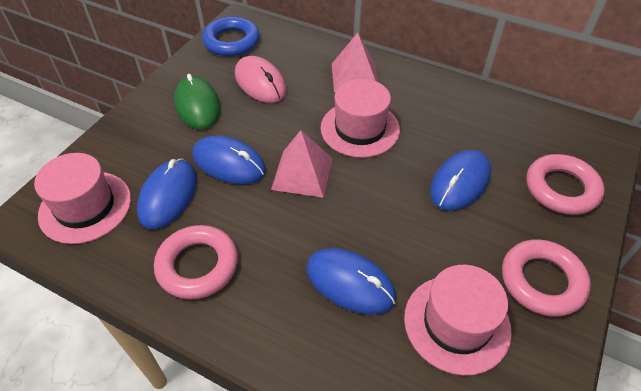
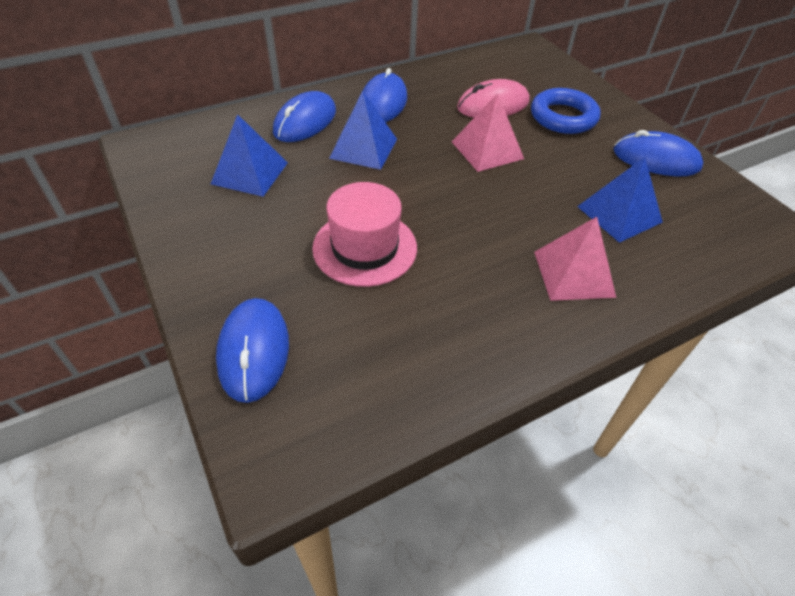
blue pyramid: 0 -> 3
green mouse: 1 -> 0
pink hat: 3 -> 1
pink ring: 3 -> 0

